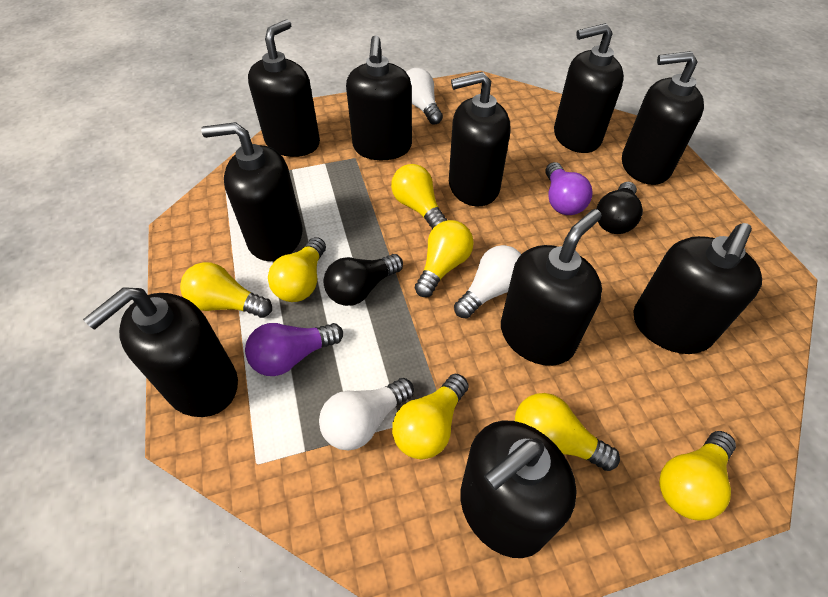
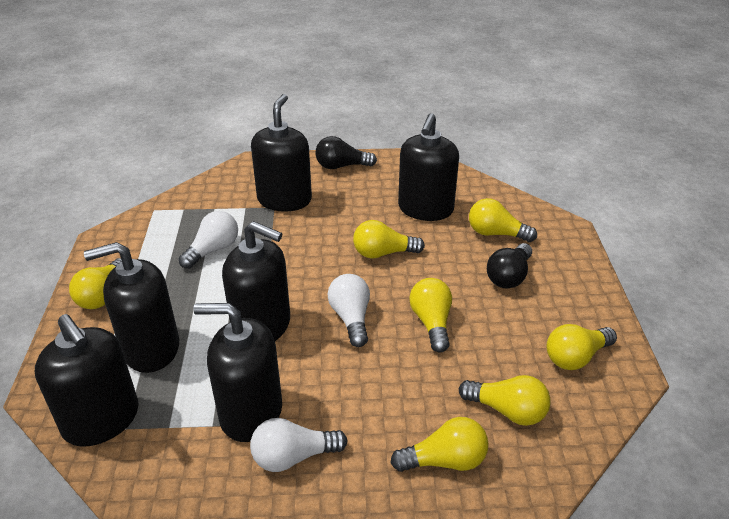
black soap dispenser: 10 -> 6
purple light bulb: 2 -> 0

